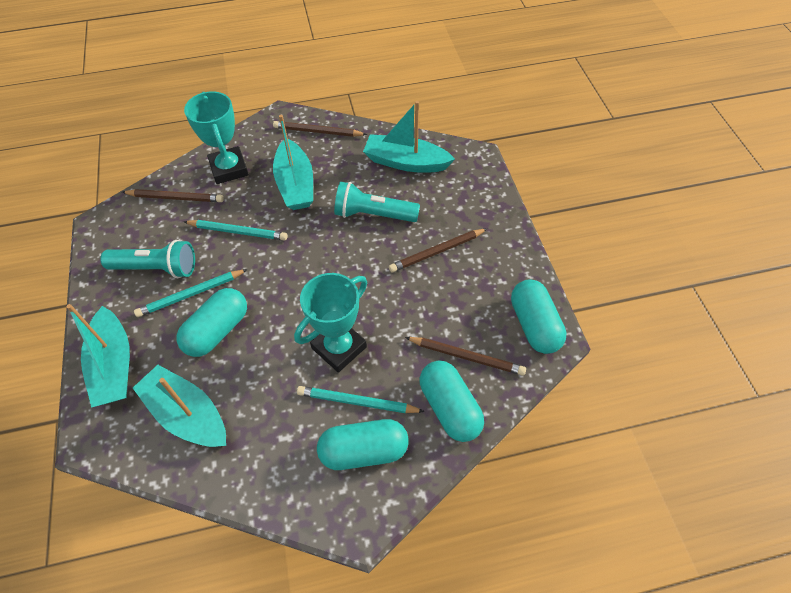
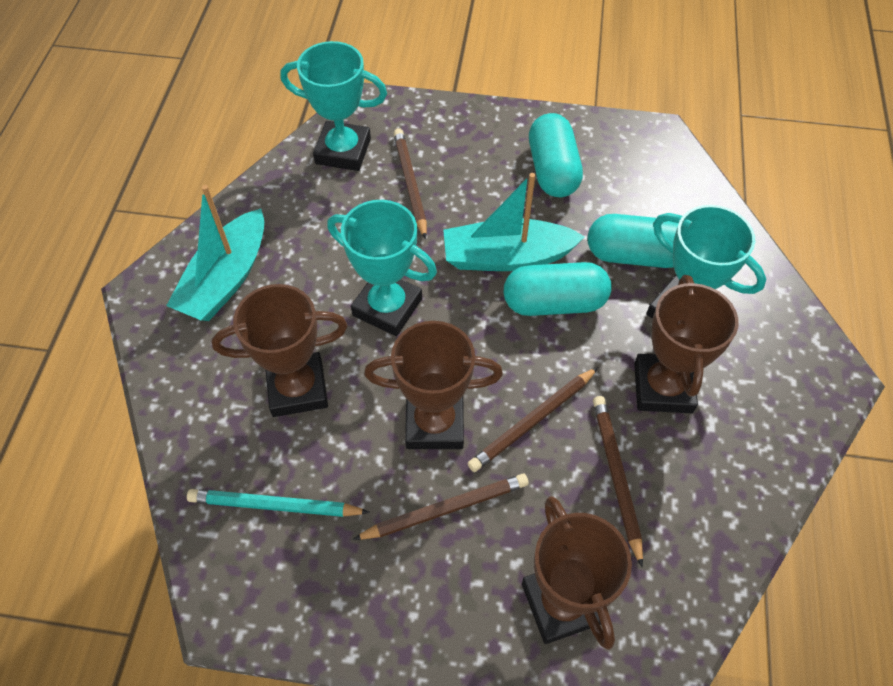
brown trophy: 0 -> 4
turquoise boat: 4 -> 2
turquoise capsule: 4 -> 3
turquoise flashlight: 2 -> 0
turquoise pencil: 3 -> 1
turquoise trophy: 2 -> 3

